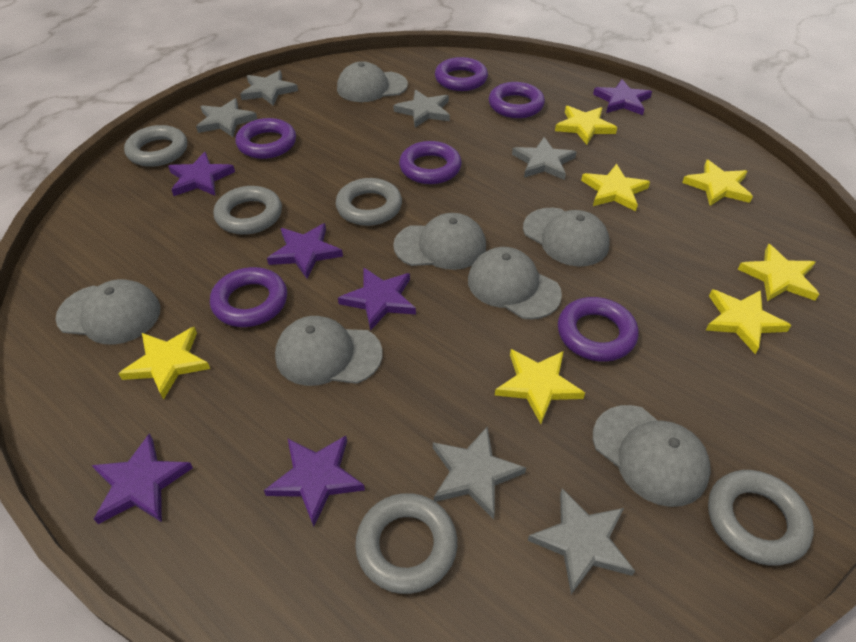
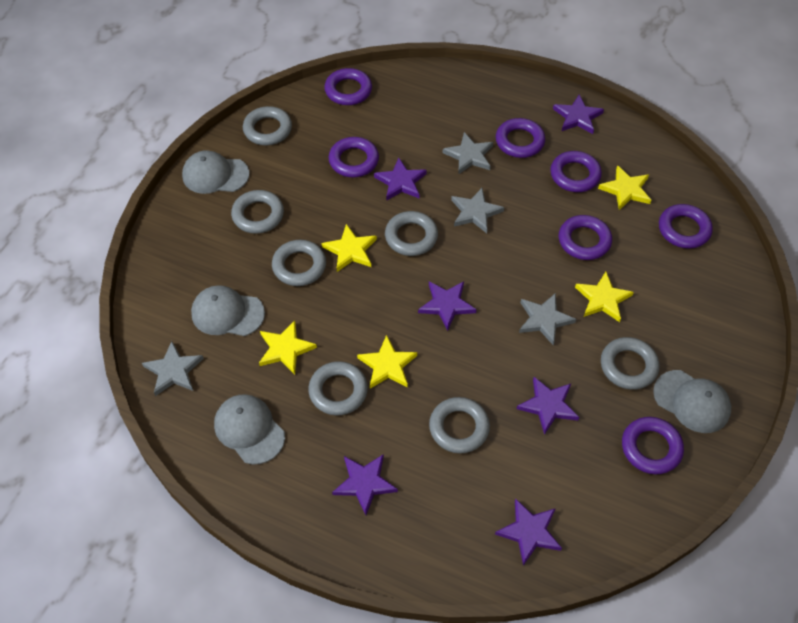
grey cap: 7 -> 4
grey ring: 5 -> 7
grey star: 6 -> 4
purple ring: 6 -> 7
yellow star: 7 -> 5

